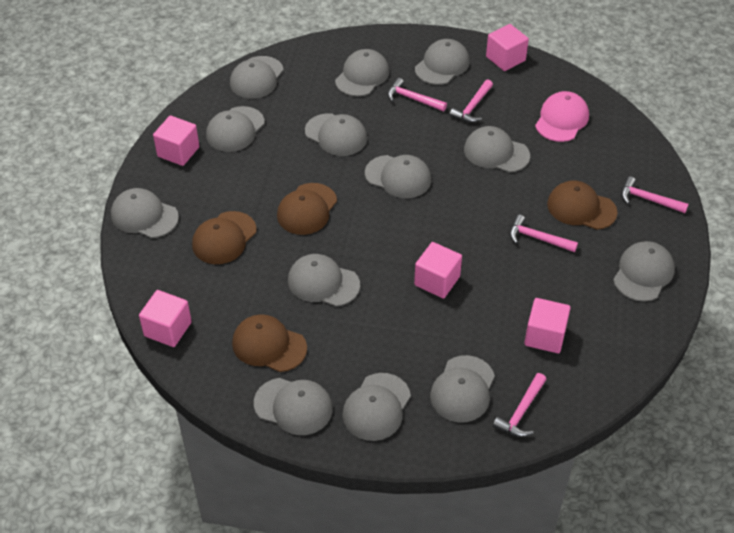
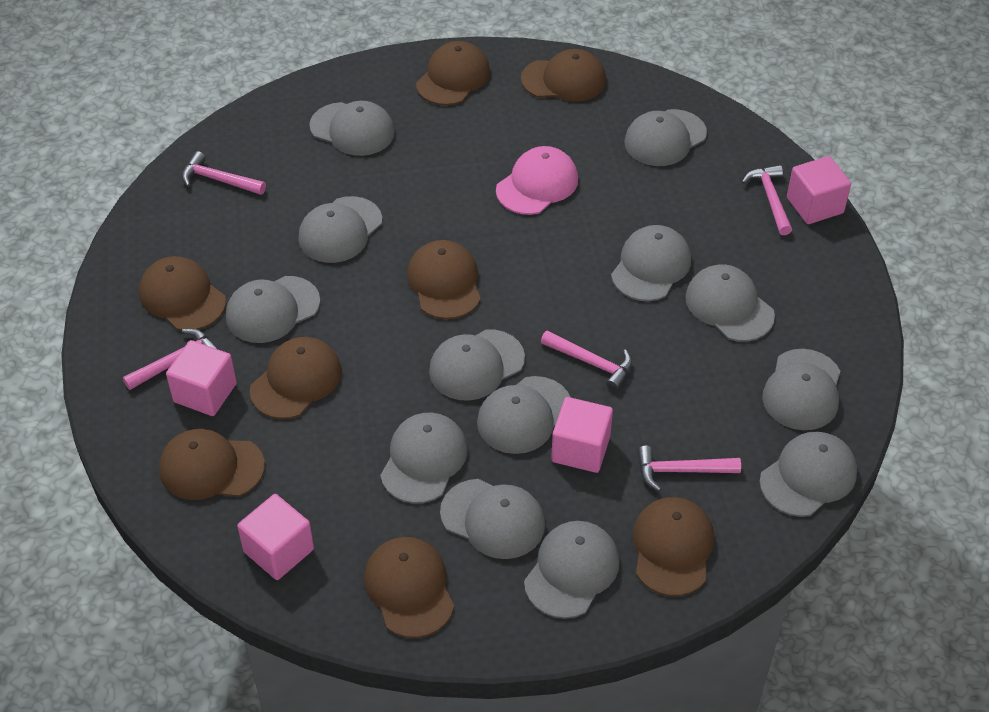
brown cap: 4 -> 8
pink cube: 5 -> 4

